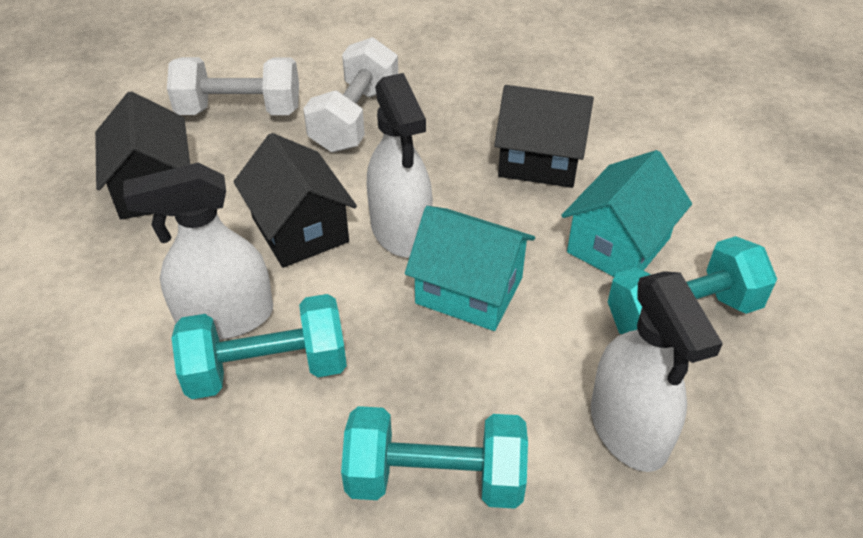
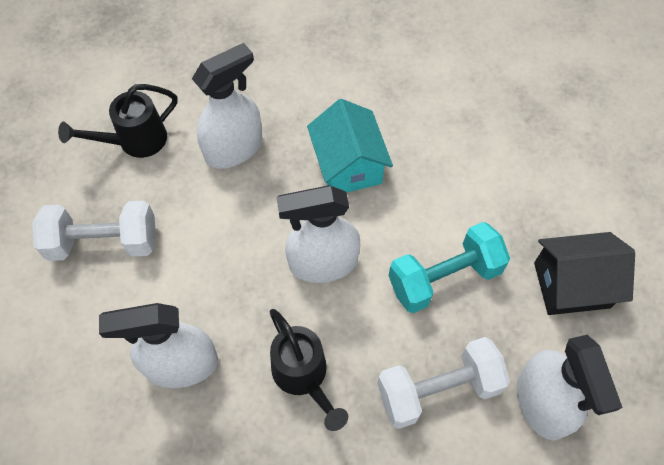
black house: 3 -> 1
black watering can: 0 -> 2
turquoise dumbbell: 3 -> 1
turquoise house: 2 -> 1
white spray bottle: 3 -> 4

